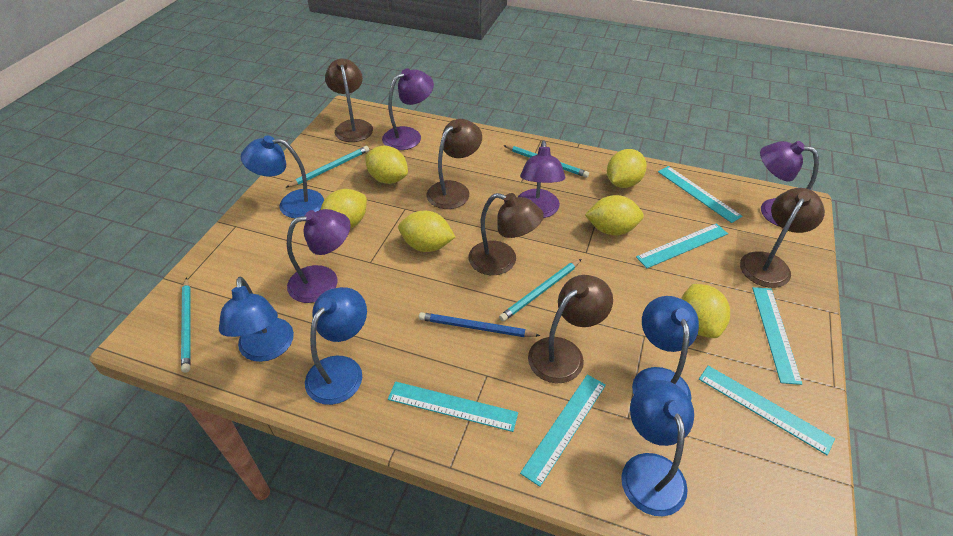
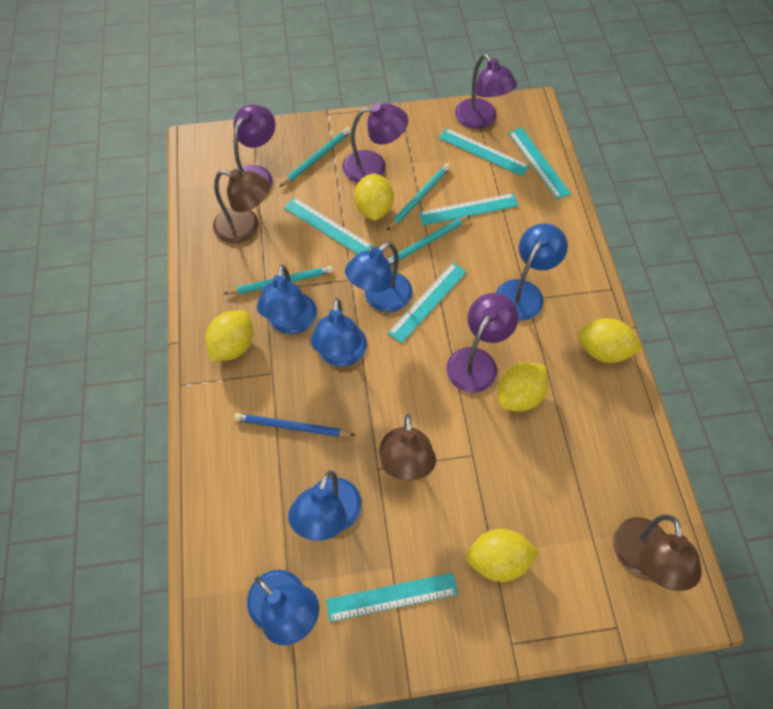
blue lamp: 5 -> 6
brown lamp: 5 -> 3
yellow lemon: 6 -> 5

